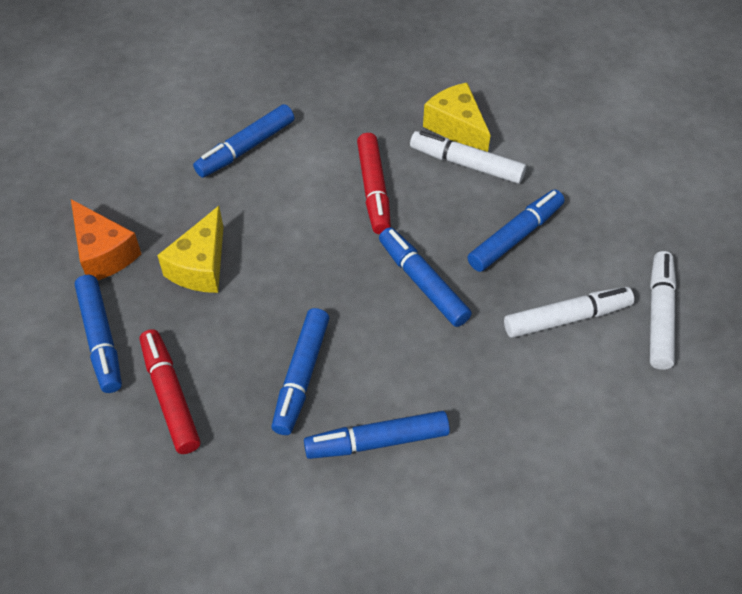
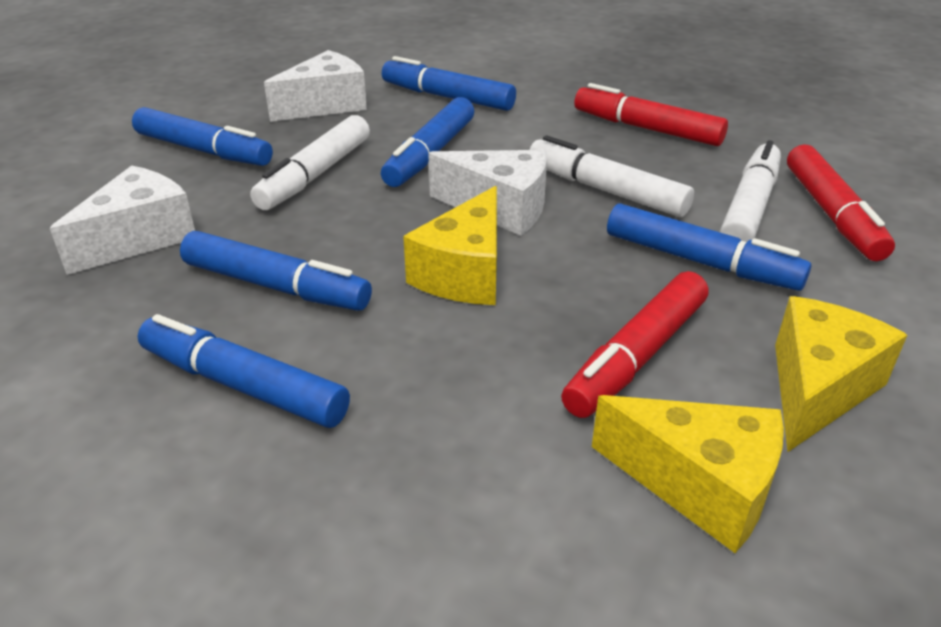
orange cheese: 1 -> 0
red marker: 2 -> 3
white cheese: 0 -> 3
yellow cheese: 2 -> 3

